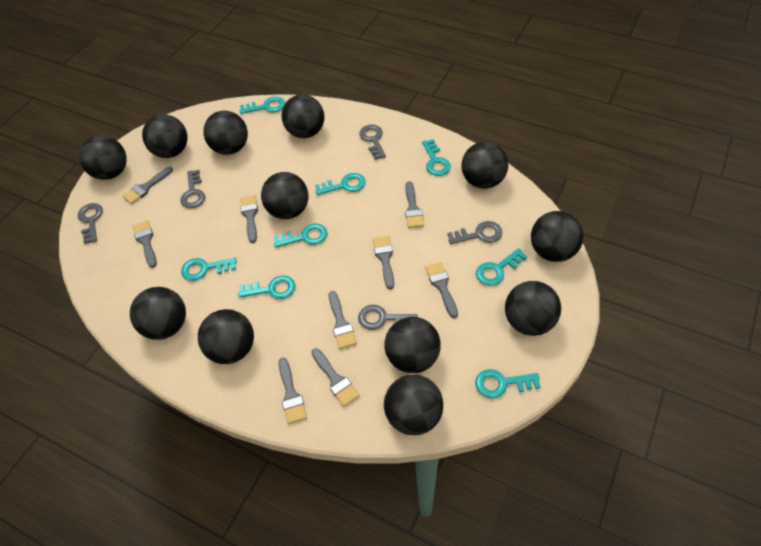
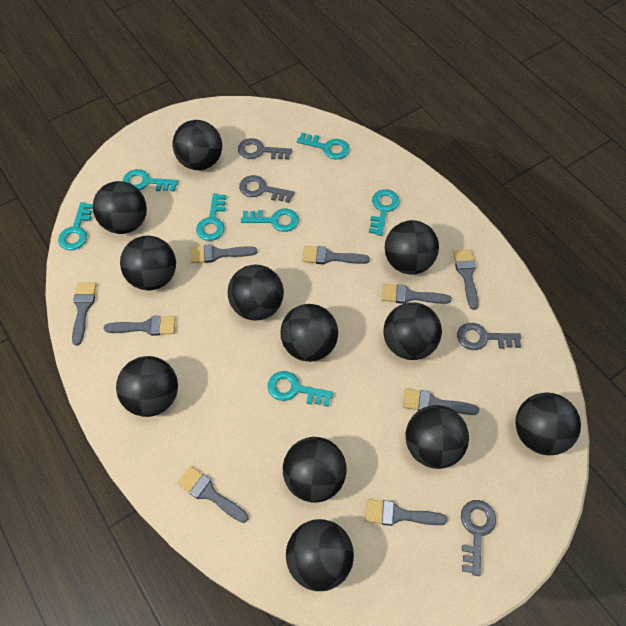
grey key: 5 -> 4
turquoise key: 8 -> 7

